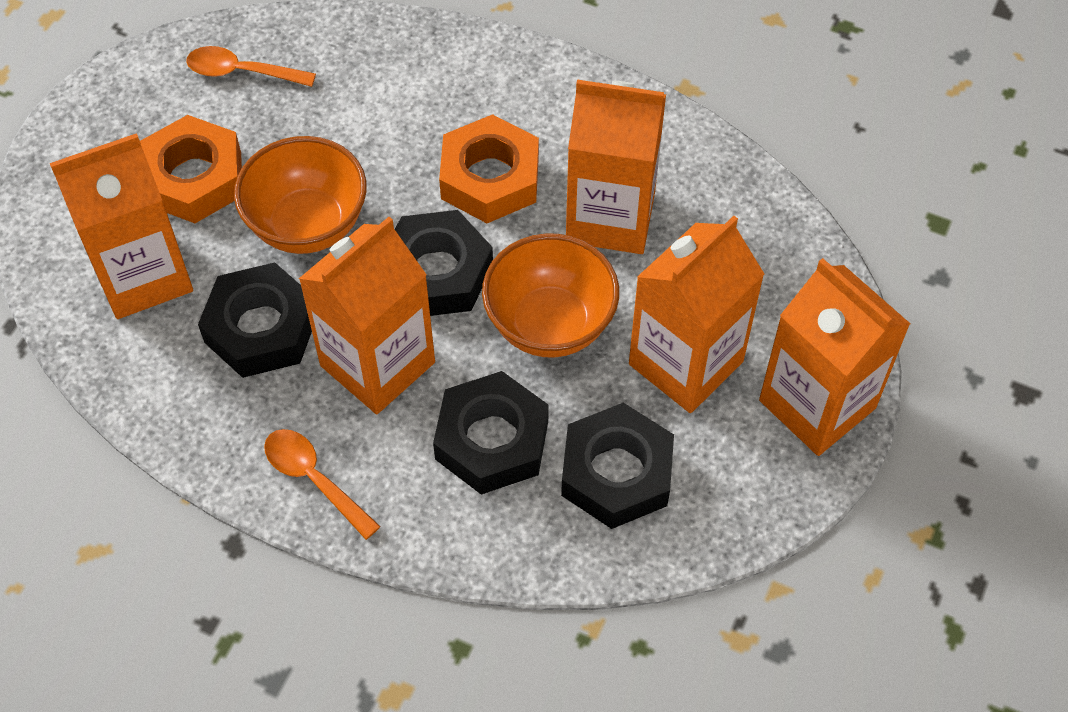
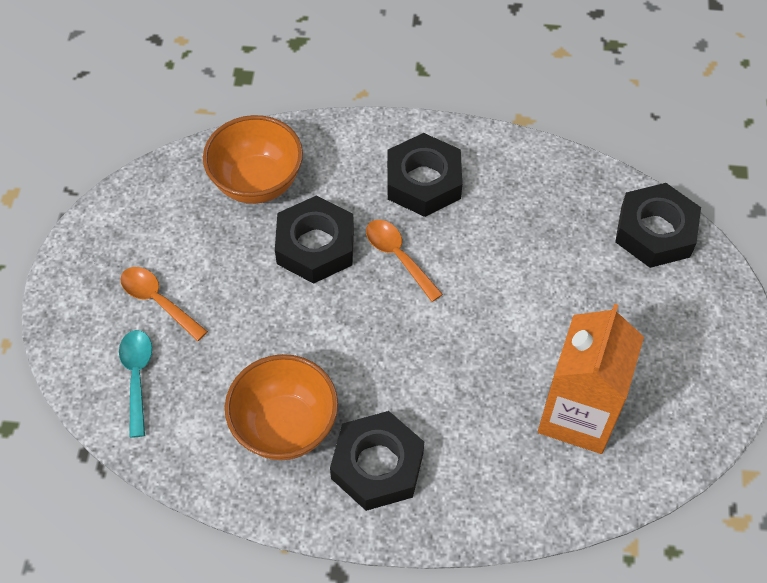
orange carton: 5 -> 1
orange nut: 2 -> 0
turquoise spoon: 0 -> 1

